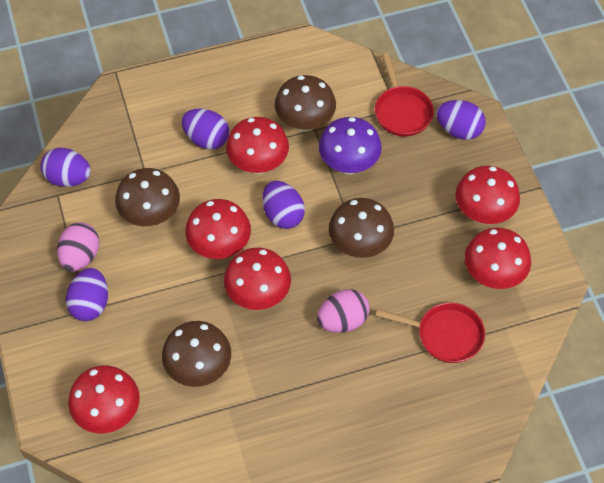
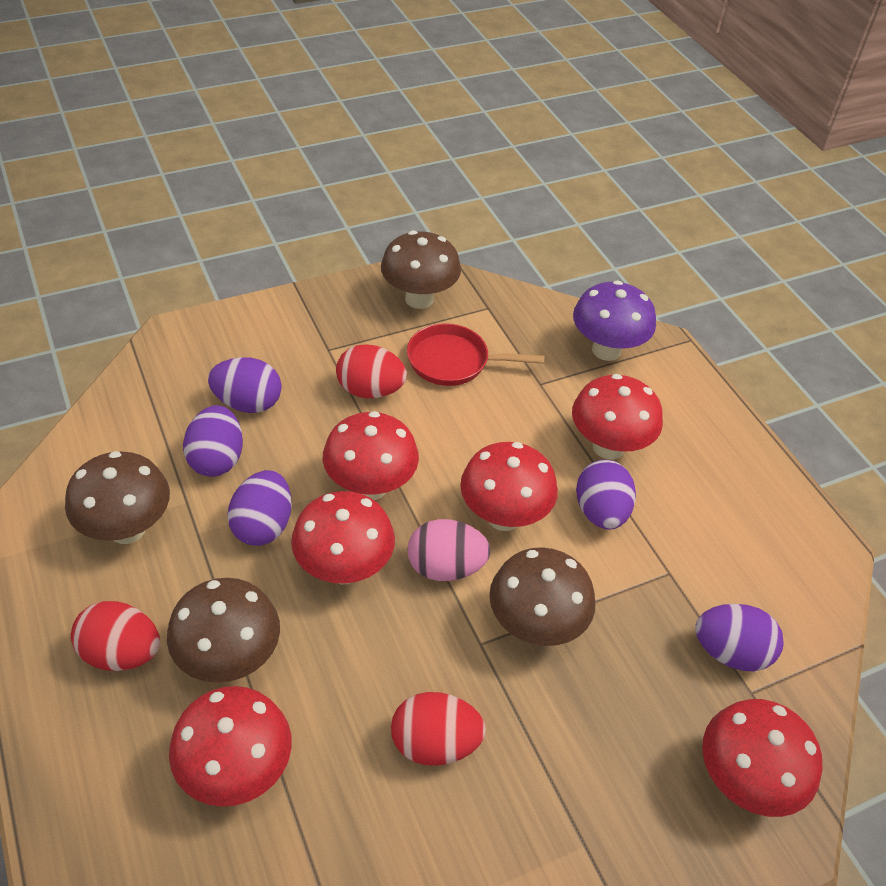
pink egg: 2 -> 1
red egg: 0 -> 3
red pan: 2 -> 1

